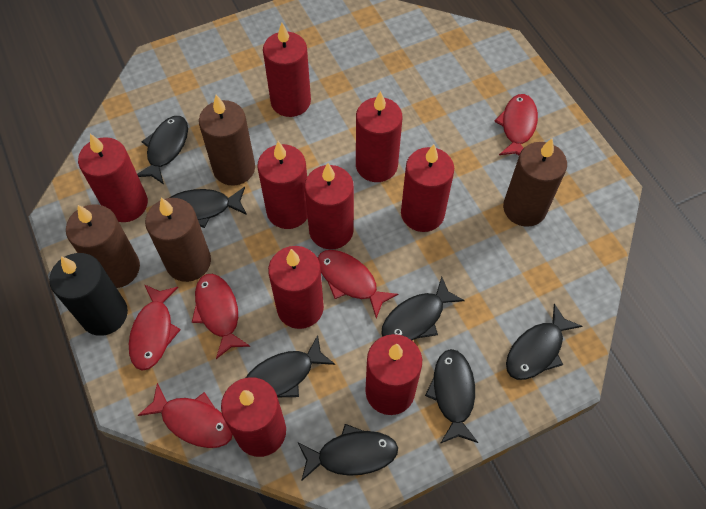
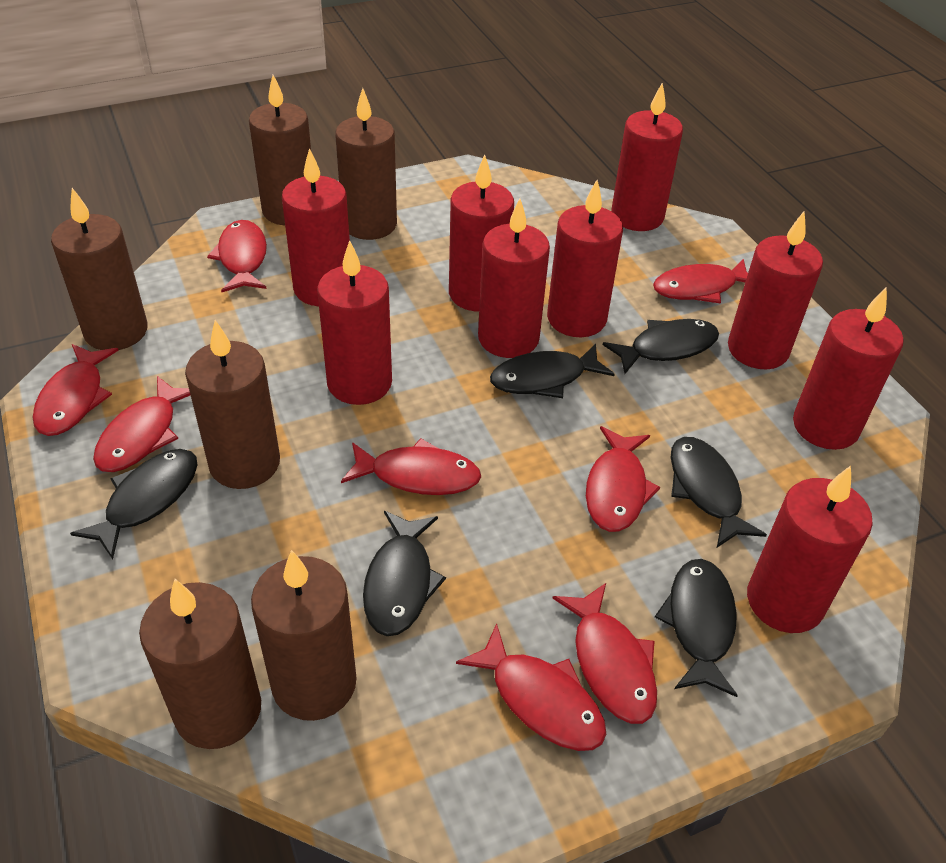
black candle: 1 -> 0
black fish: 7 -> 6
brown candle: 4 -> 6
red fish: 5 -> 8

